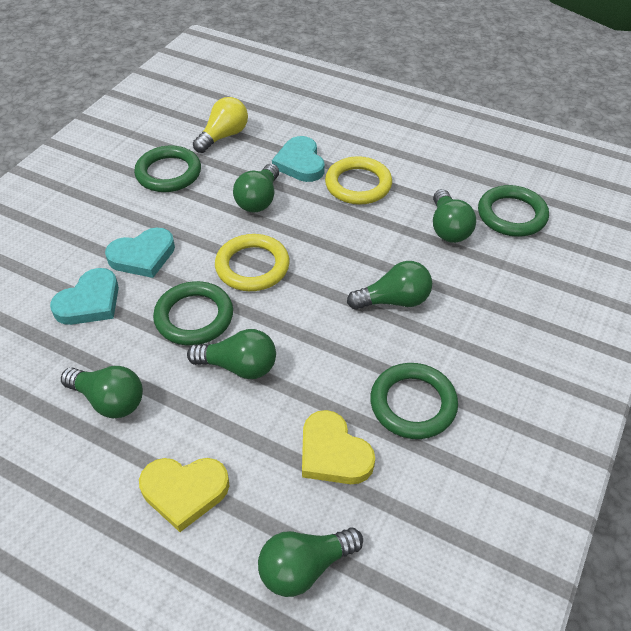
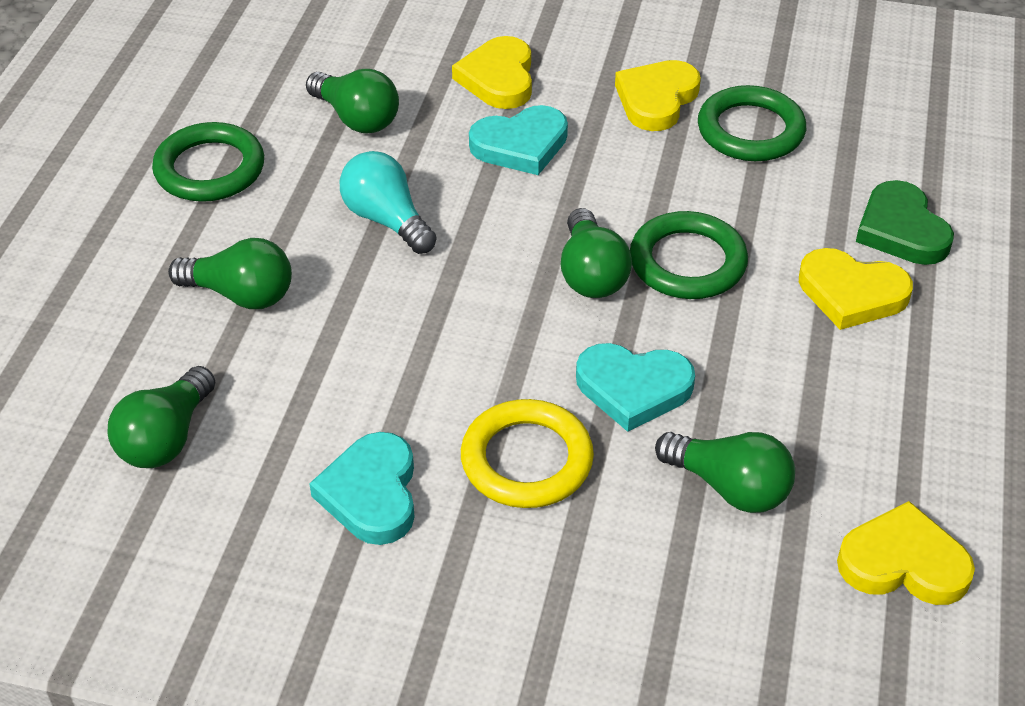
green heart: 0 -> 1
green light bulb: 6 -> 5
green ring: 4 -> 3
turquoise light bulb: 0 -> 1
yellow heart: 2 -> 4
yellow light bulb: 1 -> 0
yellow ring: 2 -> 1

